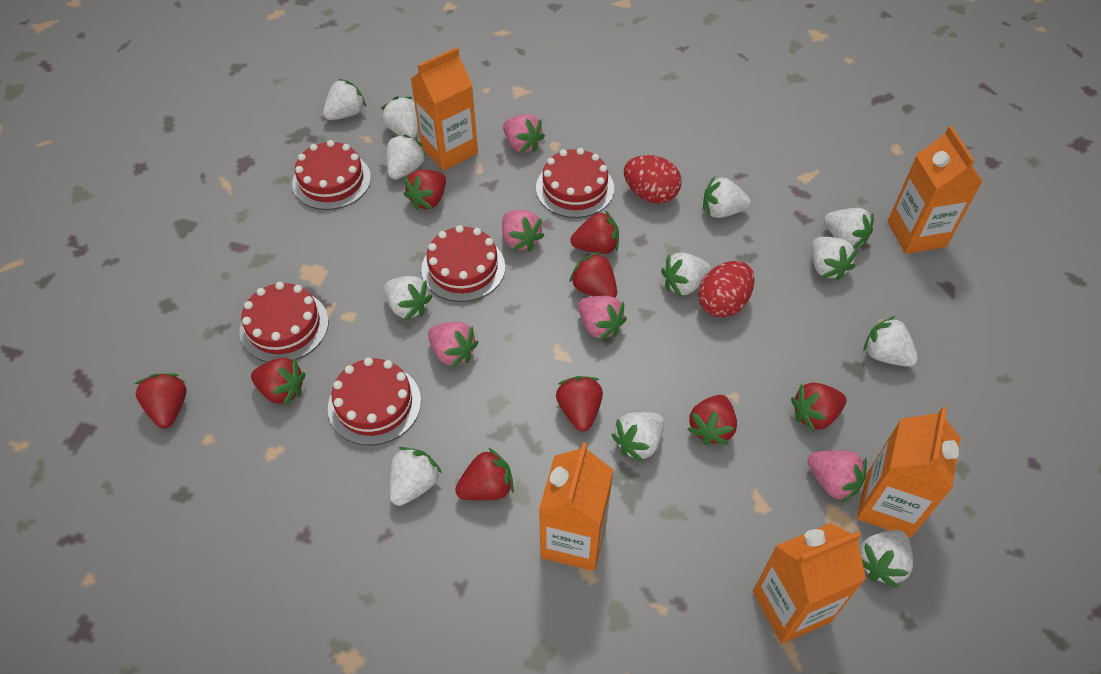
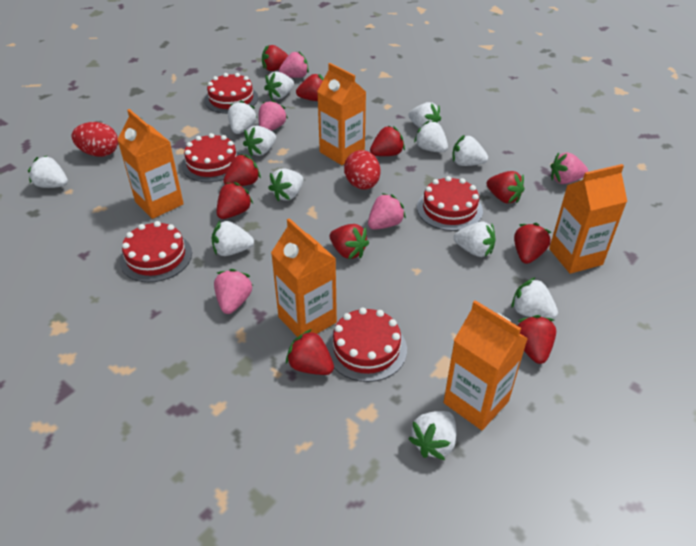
red strawberry: 9 -> 10

